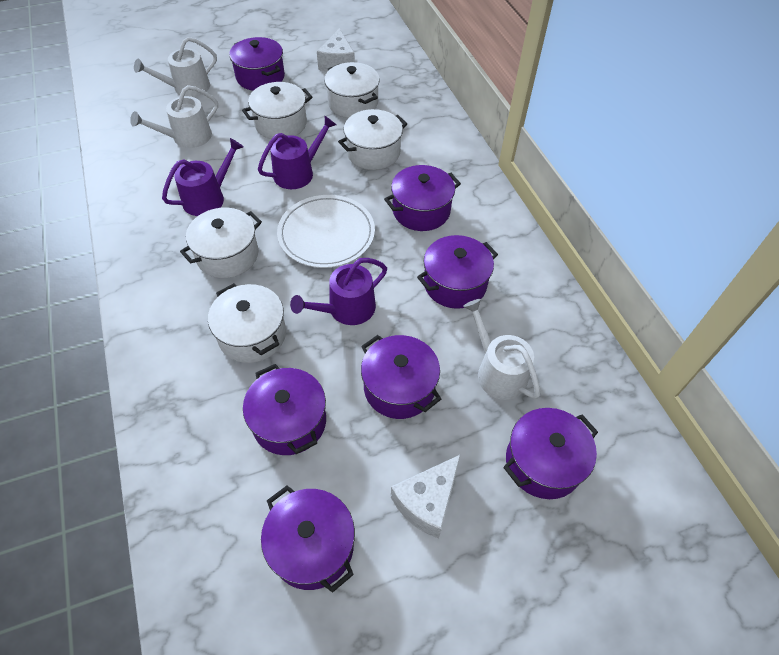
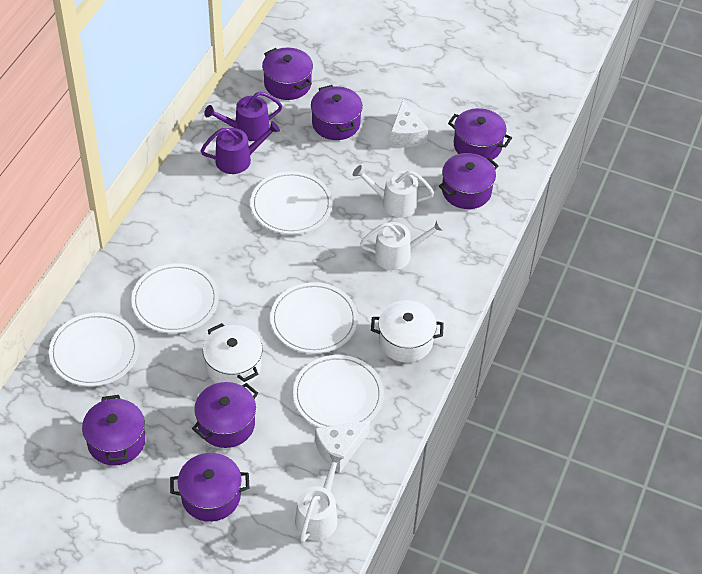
purple watering can: 3 -> 2
white plate: 1 -> 5
white pot: 5 -> 2

